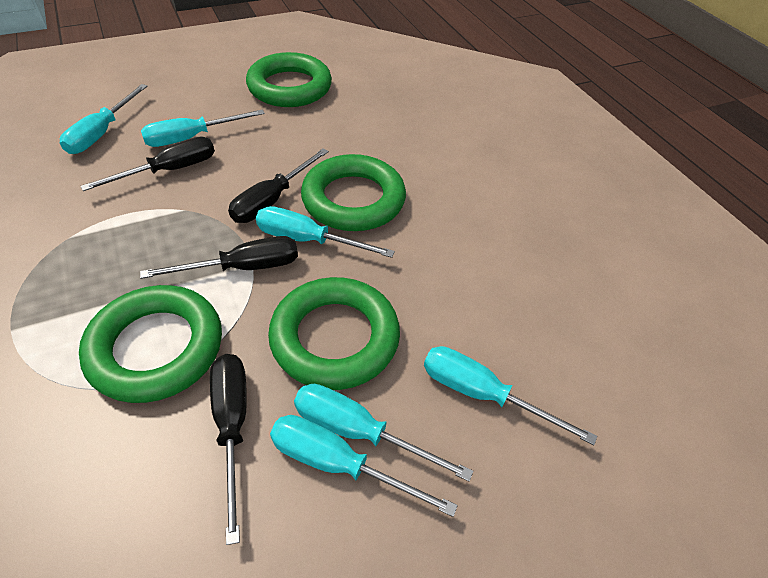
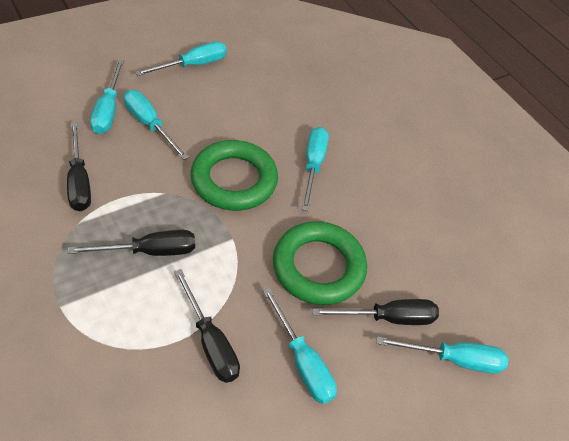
green ring: 4 -> 2

